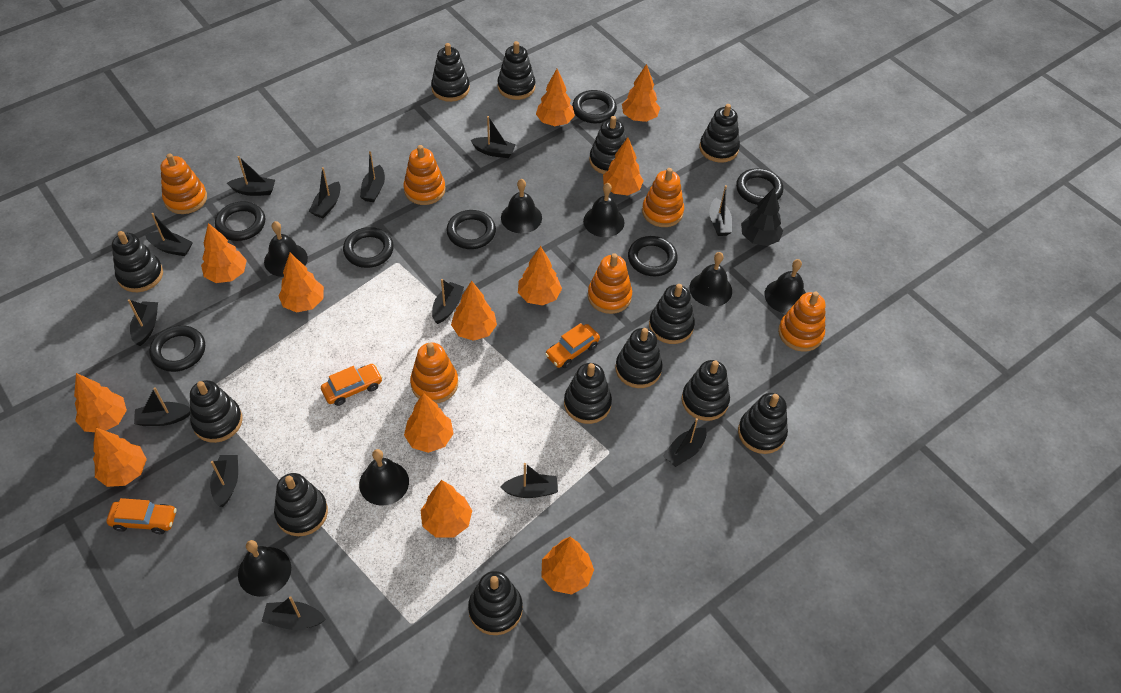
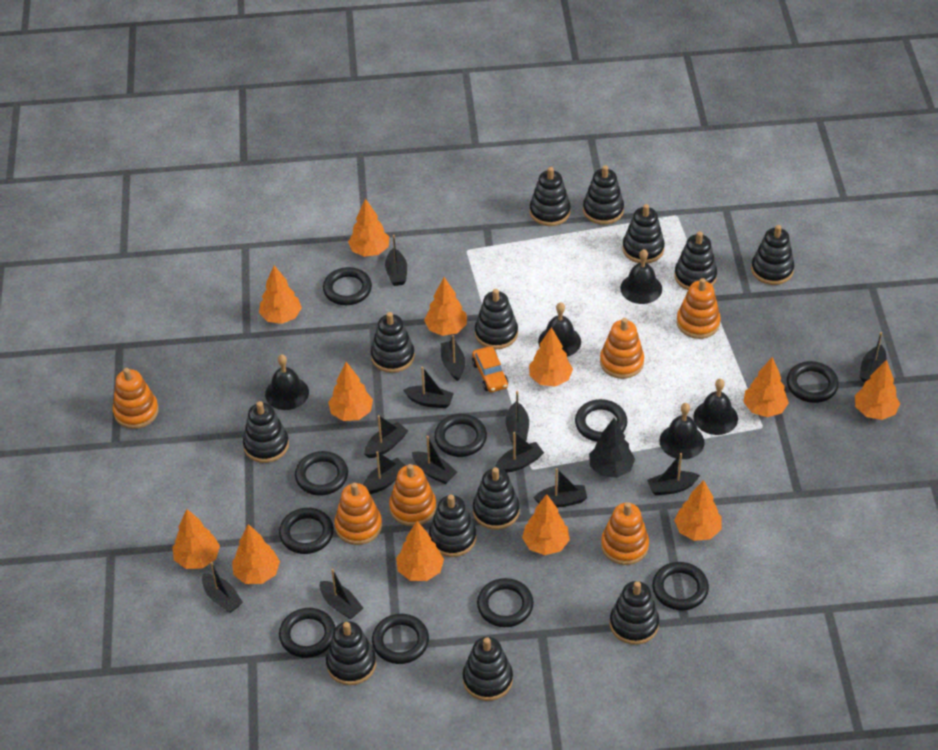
black bell: 7 -> 5
black ring: 7 -> 10
orange car: 3 -> 1

